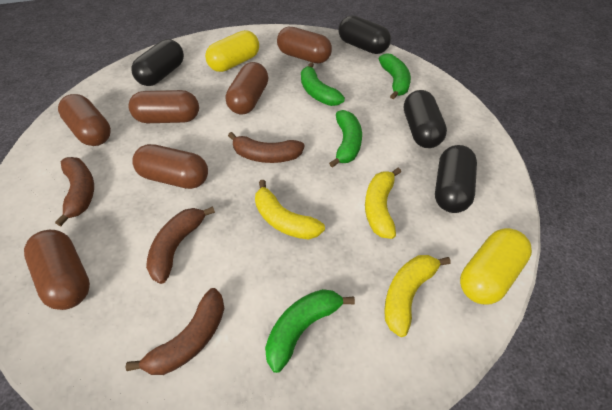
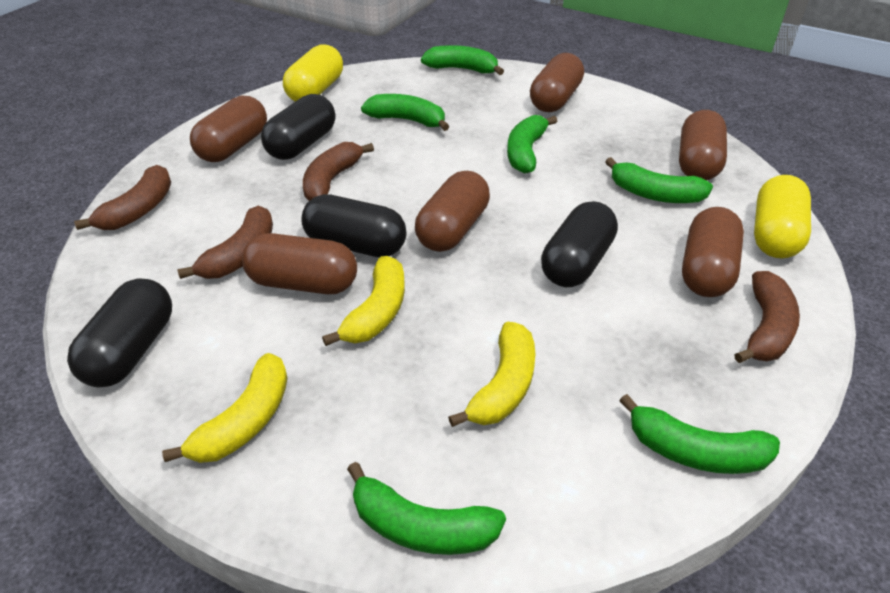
green banana: 4 -> 6

